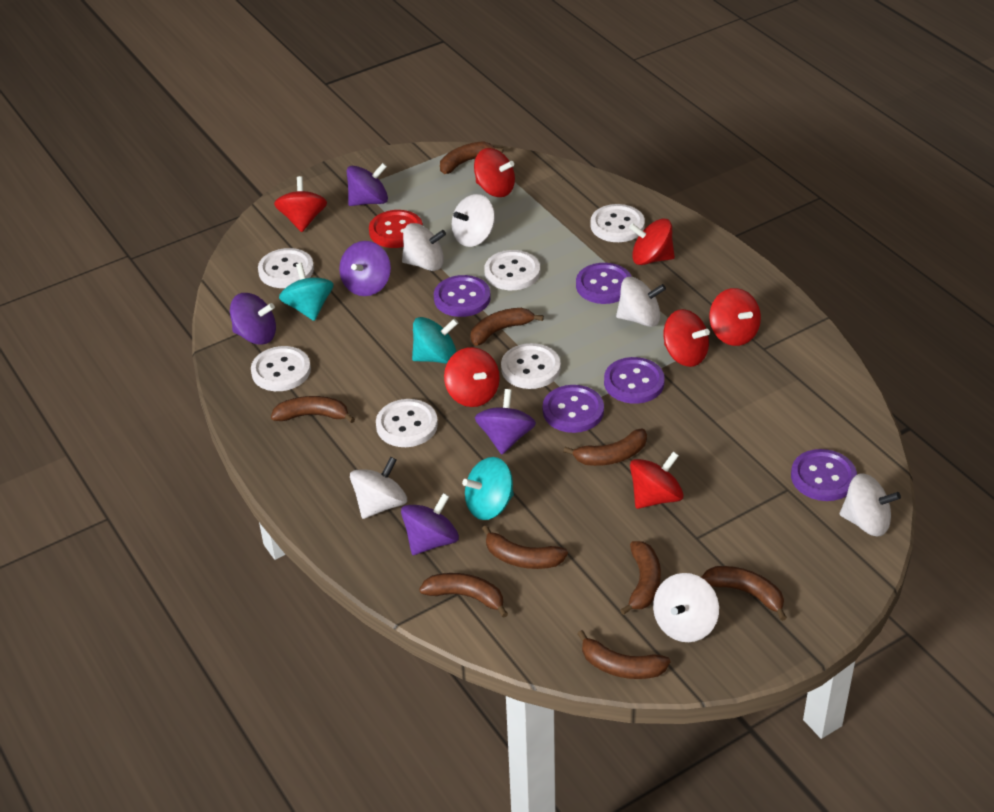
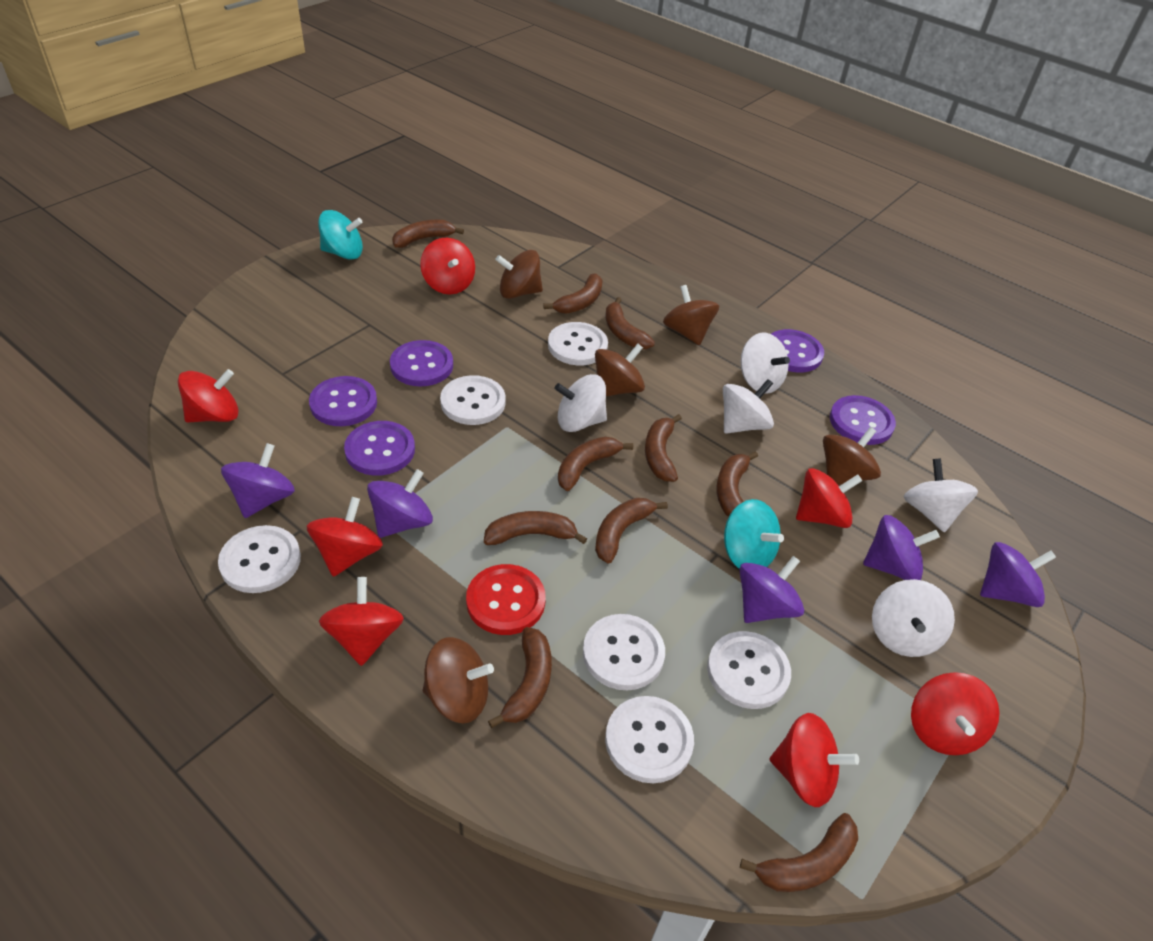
brown banana: 9 -> 10
brown spinning top: 0 -> 5
turquoise spinning top: 3 -> 2
white spinning top: 6 -> 5

